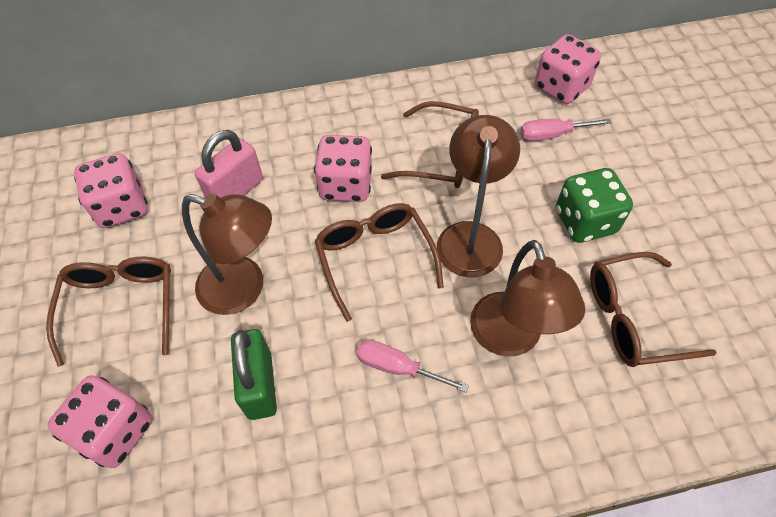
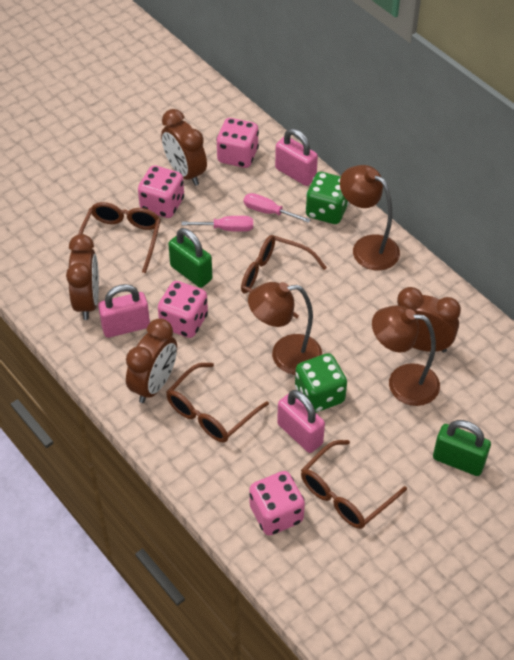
brown clock: 0 -> 4
green dice: 1 -> 2
green padlock: 1 -> 2
pink padlock: 1 -> 3

